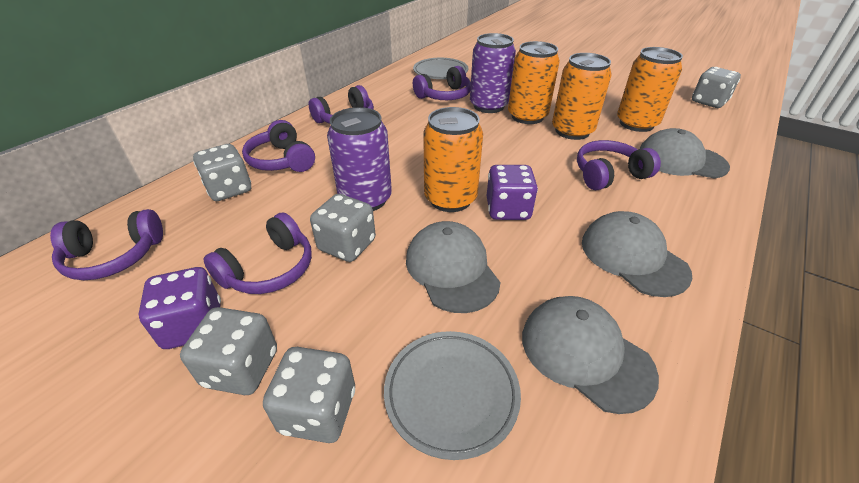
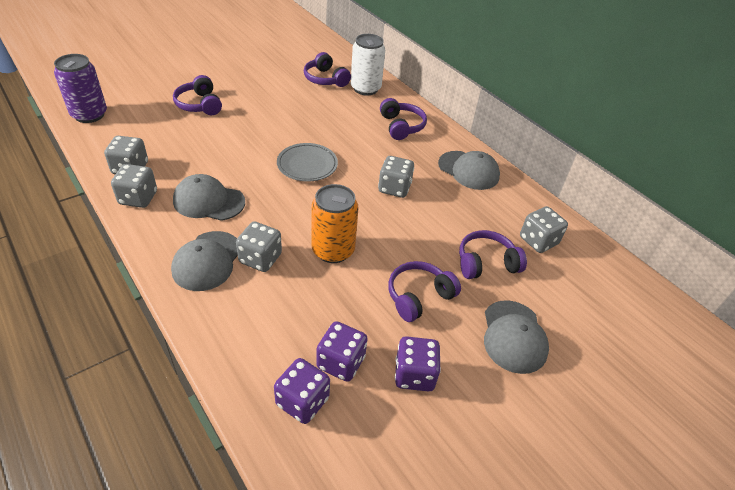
grey plate: 2 -> 1
orange can: 4 -> 1
purple can: 2 -> 1
purple dice: 2 -> 3
purple headphones: 6 -> 5
white can: 0 -> 1

